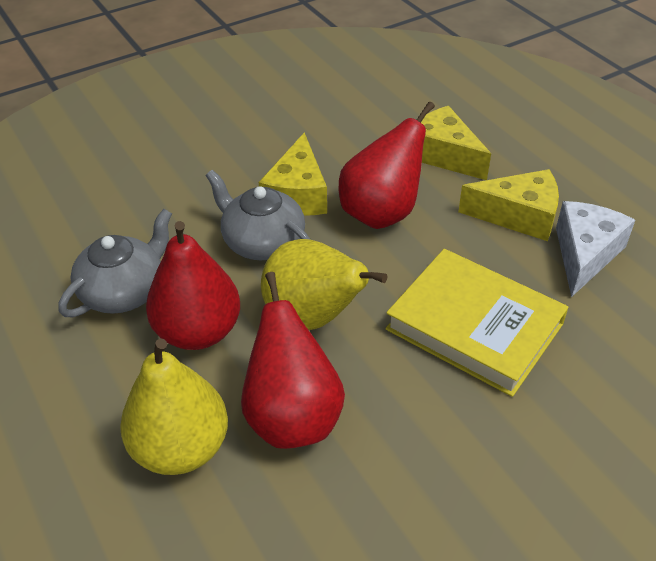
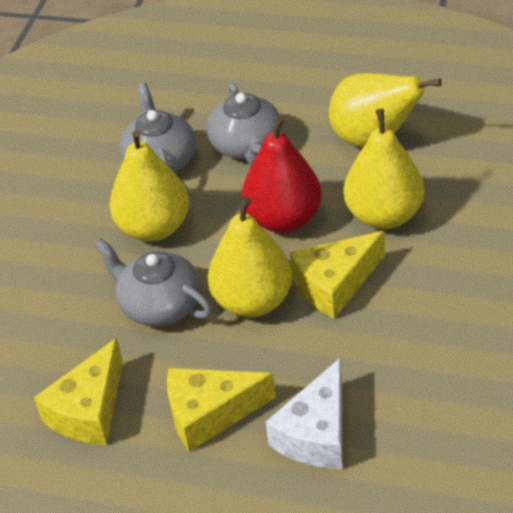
grey teapot: 2 -> 3
red pear: 3 -> 1
yellow book: 1 -> 0
yellow pear: 2 -> 4

